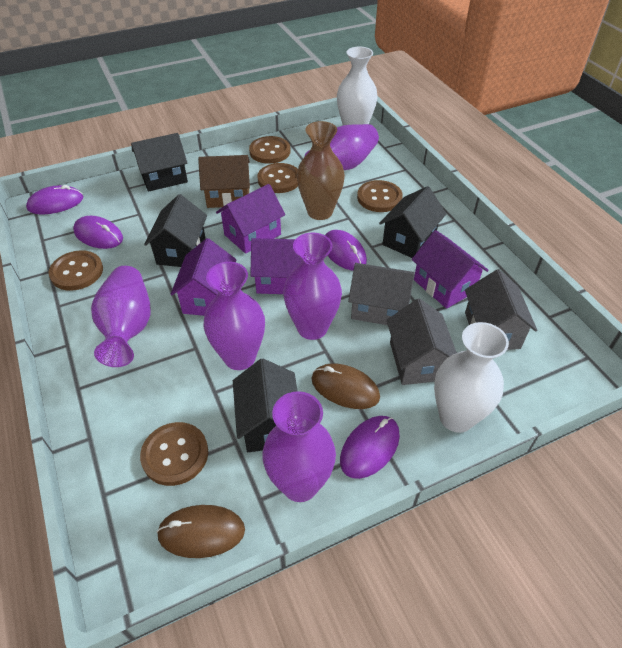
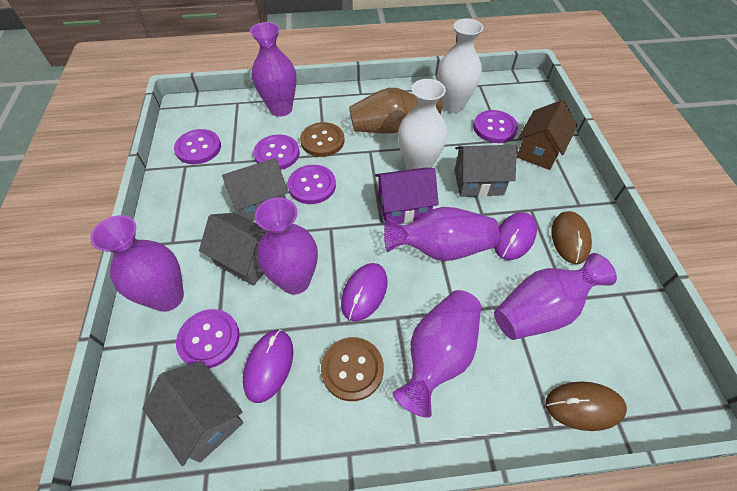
black house: 4 -> 0
brown button: 5 -> 2
grey house: 3 -> 4
purple button: 0 -> 5
purple house: 4 -> 1
purple mouse: 4 -> 3
purple vase: 5 -> 6

